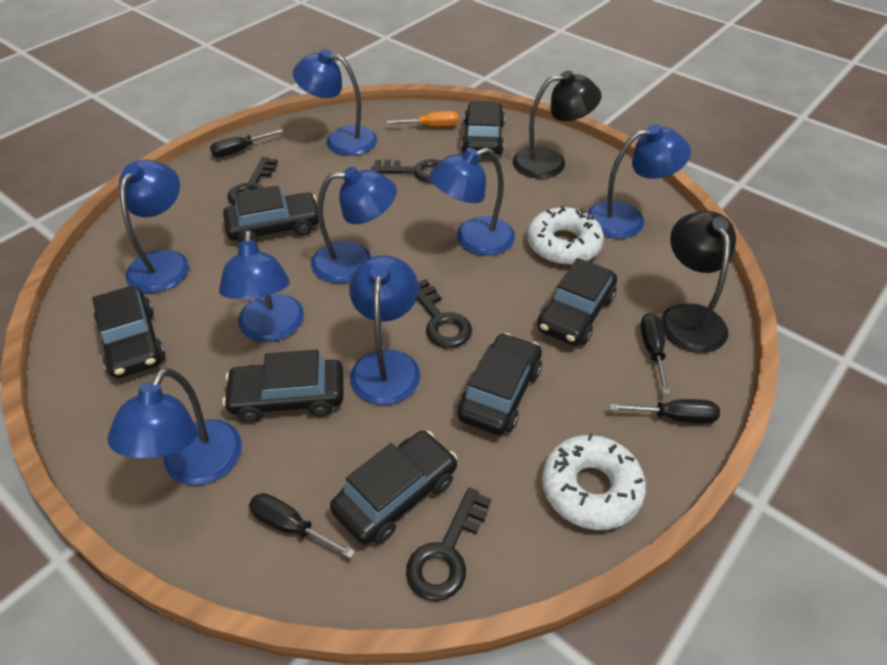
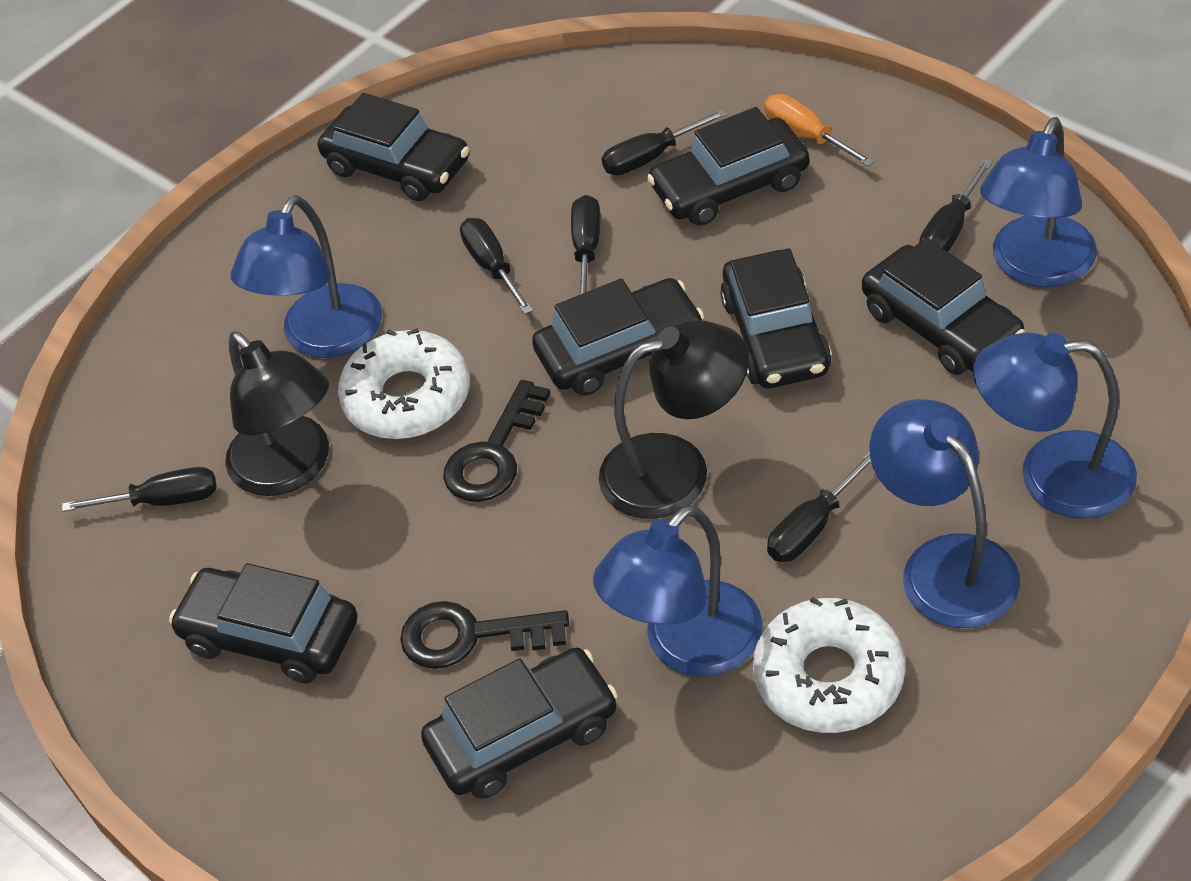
black key: 4 -> 2
black screwdriver: 4 -> 6
blue lamp: 8 -> 5

